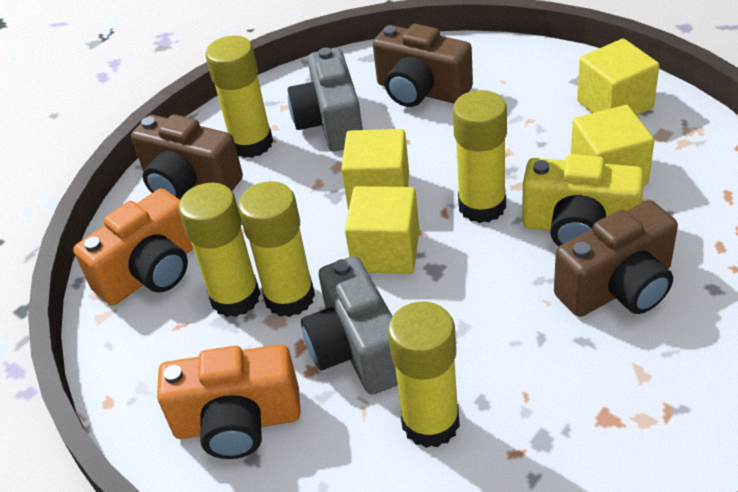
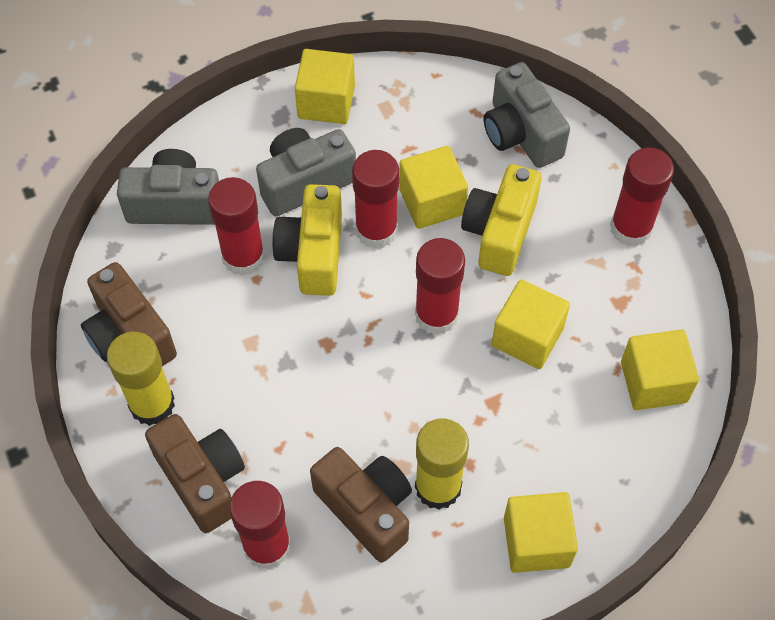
grey camera: 2 -> 3
orange camera: 2 -> 0
red glue stick: 0 -> 5
yellow camera: 1 -> 2
yellow cube: 4 -> 5
yellow glue stick: 5 -> 2

